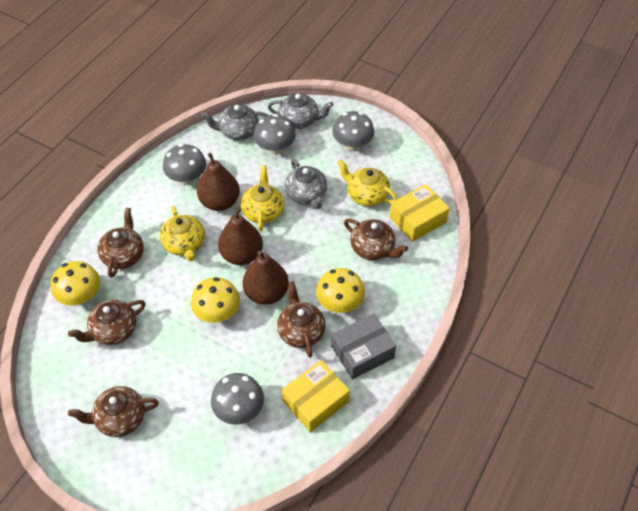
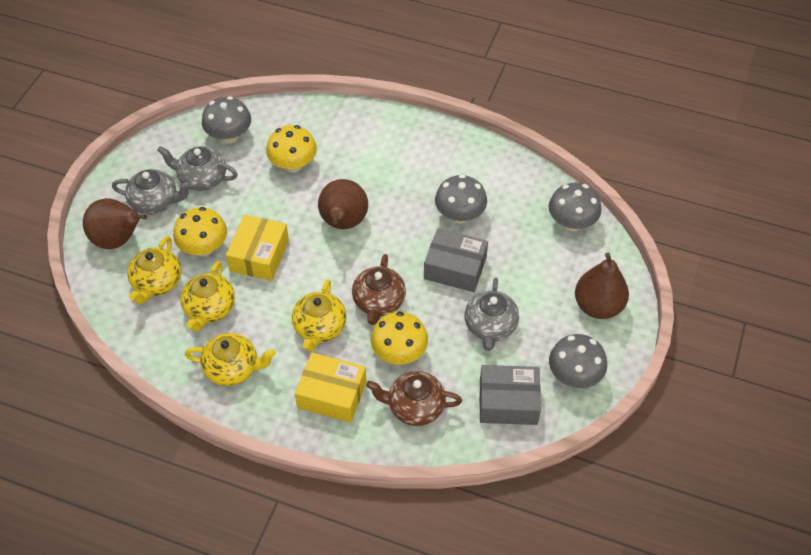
brown teapot: 5 -> 2
grey box: 1 -> 2
yellow teapot: 3 -> 4

